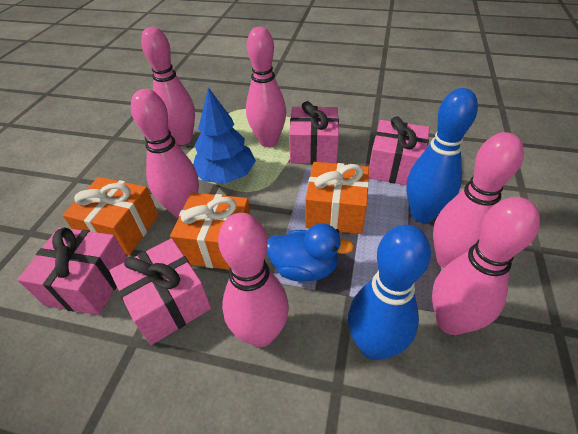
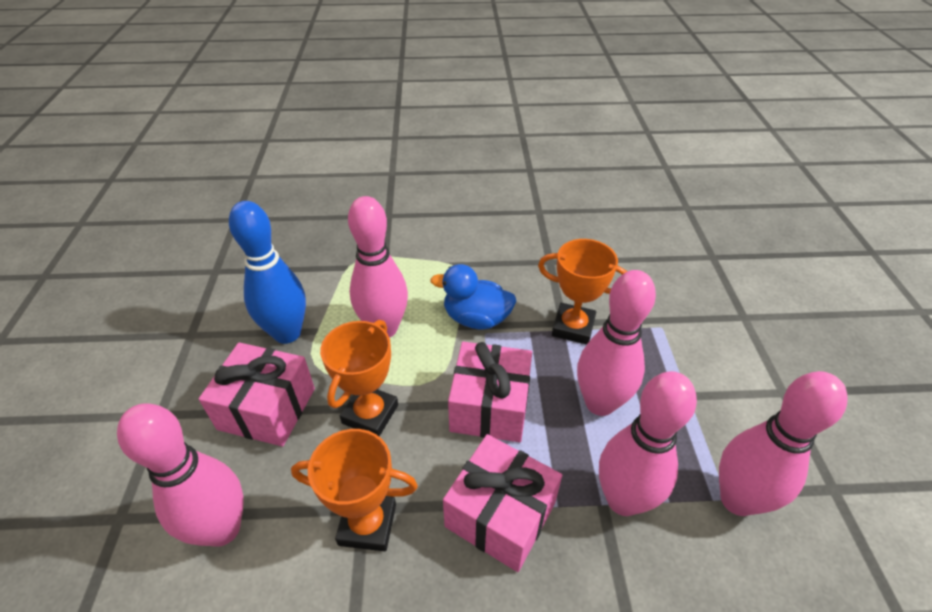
blue bowling pin: 2 -> 1
blue tree: 1 -> 0
orange gift: 3 -> 0
orange trophy: 0 -> 3
pink bowling pin: 6 -> 5
pink gift: 4 -> 3

